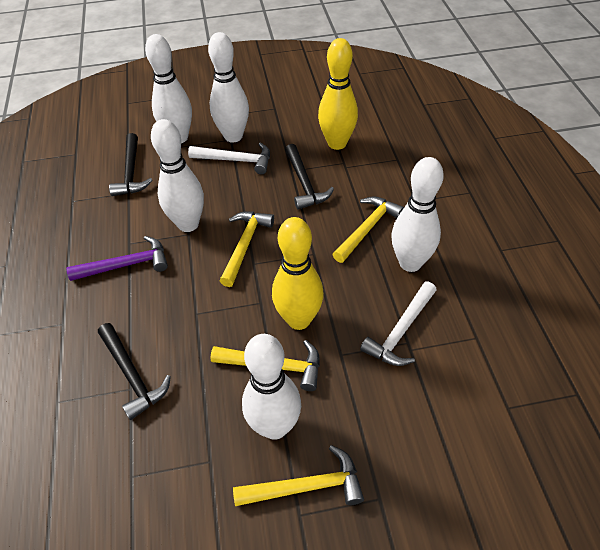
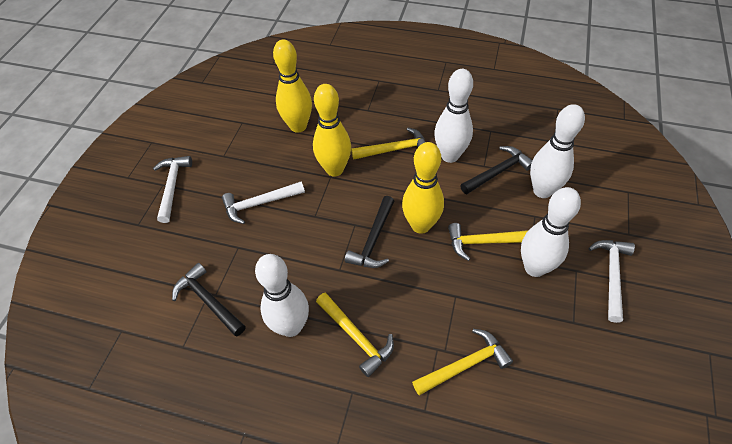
purple hammer: 1 -> 0
white bowling pin: 5 -> 4
white hammer: 2 -> 3
yellow bowling pin: 2 -> 3

